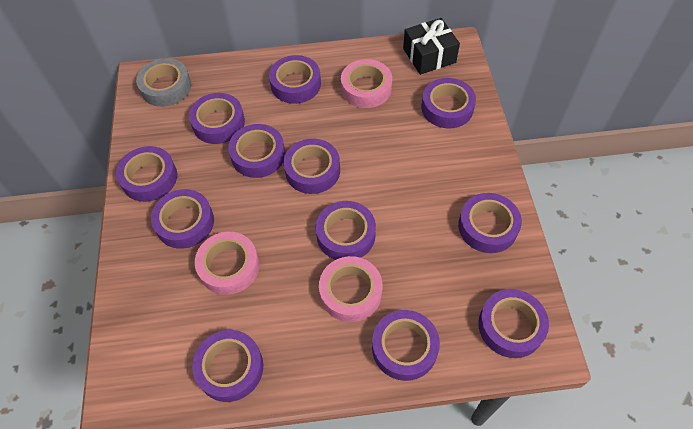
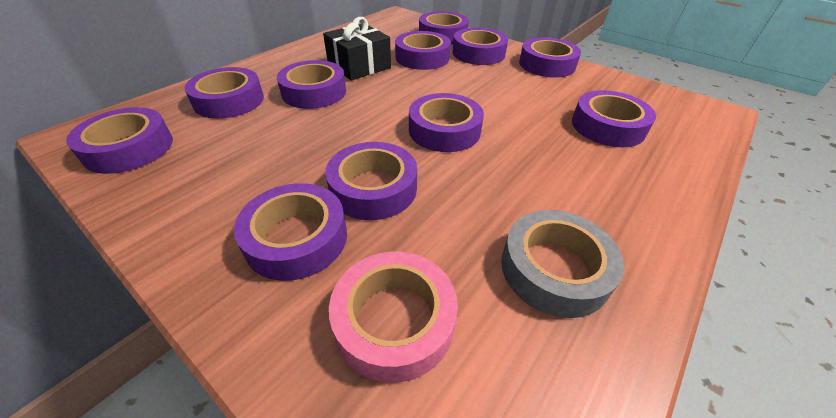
pink tape: 3 -> 1
purple tape: 12 -> 11

